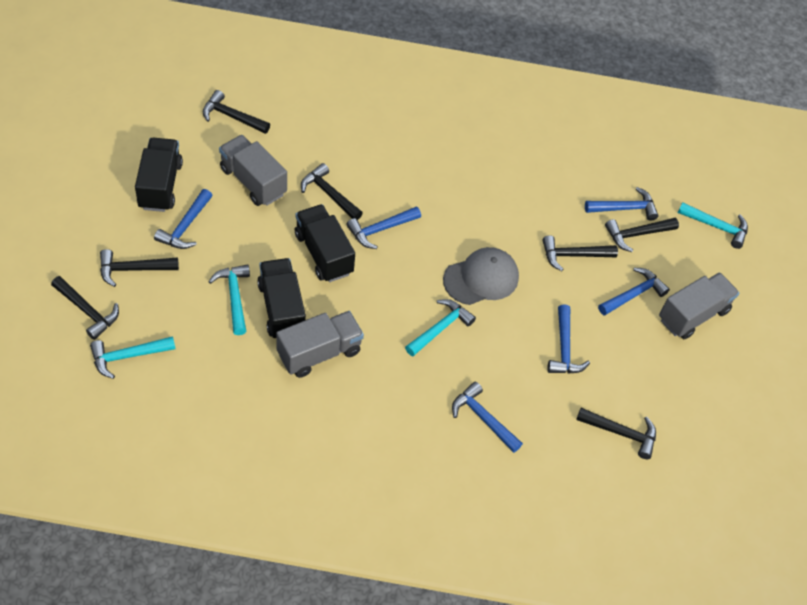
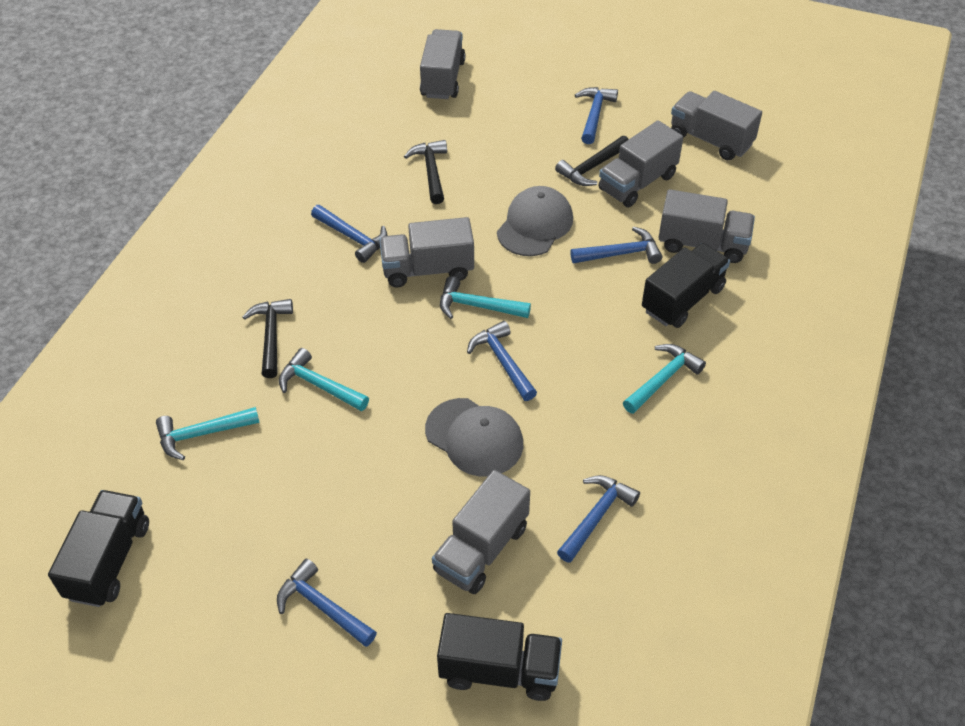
black hammer: 7 -> 3
grey cap: 1 -> 2
grey truck: 3 -> 6

